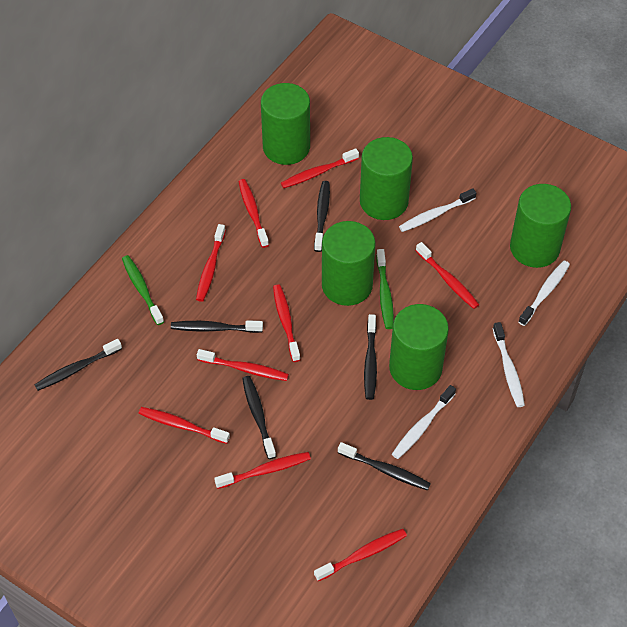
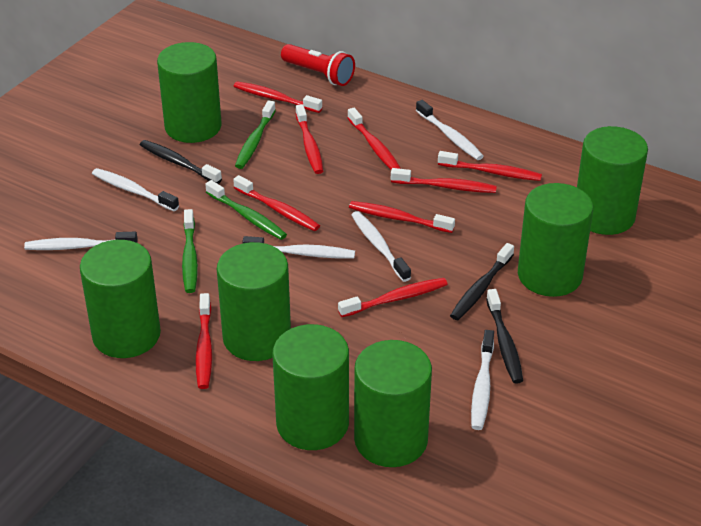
black toothbrush: 6 -> 3
green cylinder: 5 -> 7
green toothbrush: 2 -> 3
red flashlight: 0 -> 1
white toothbrush: 4 -> 6

